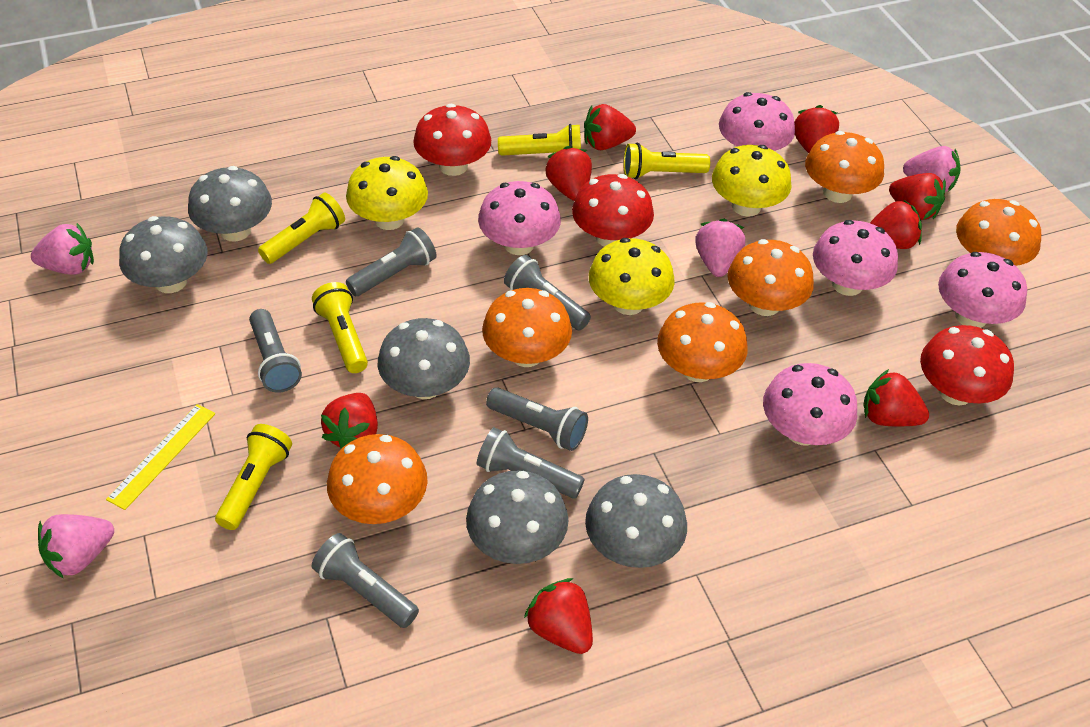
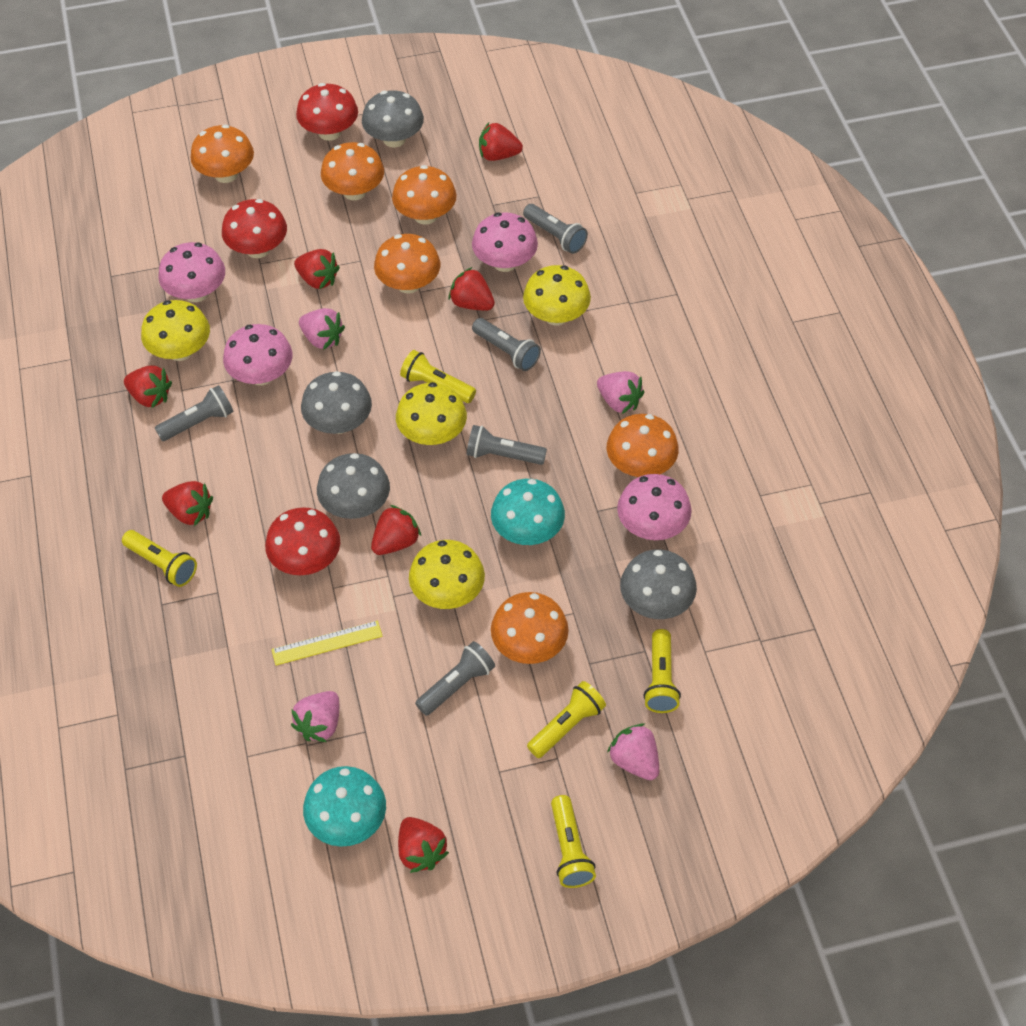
grey flashlight: 6 -> 5
grey mushroom: 5 -> 4
pink mushroom: 5 -> 4
red strawberry: 8 -> 7
turquoise mushroom: 0 -> 2
yellow mushroom: 3 -> 4

